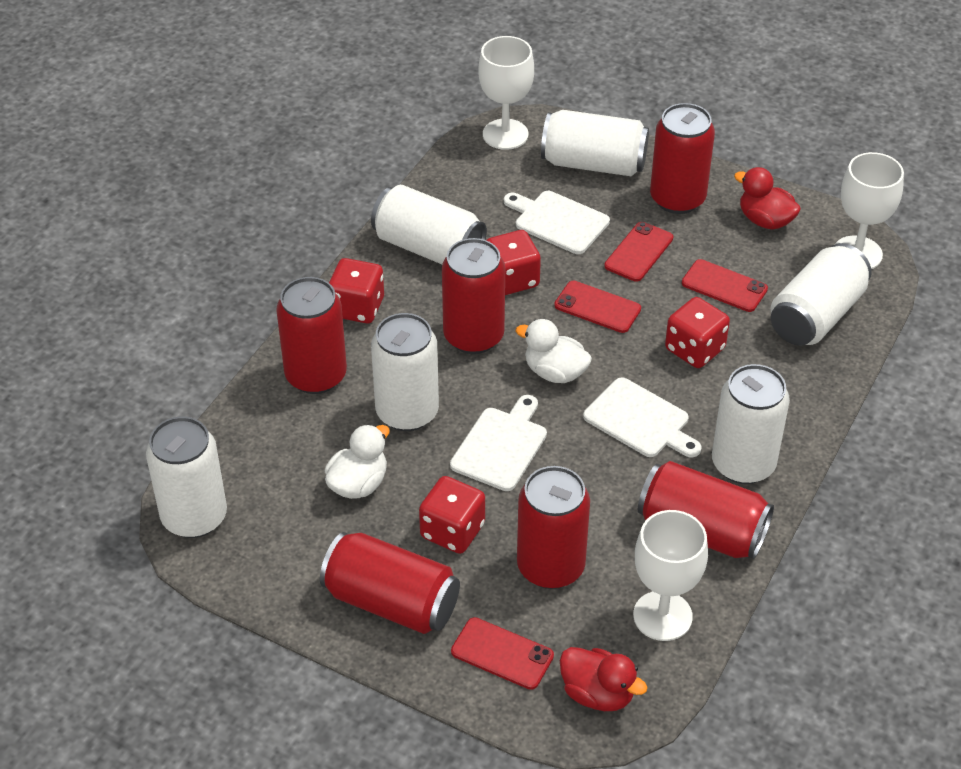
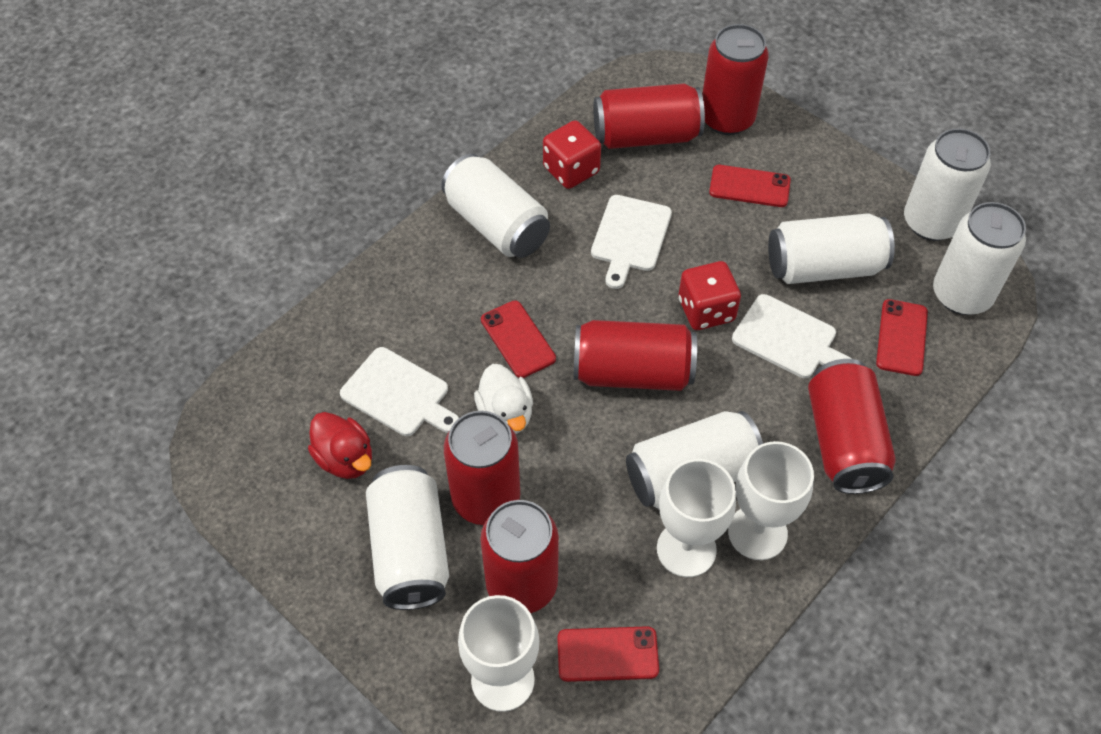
red dice: 4 -> 2
red duck: 2 -> 1
white duck: 2 -> 1

